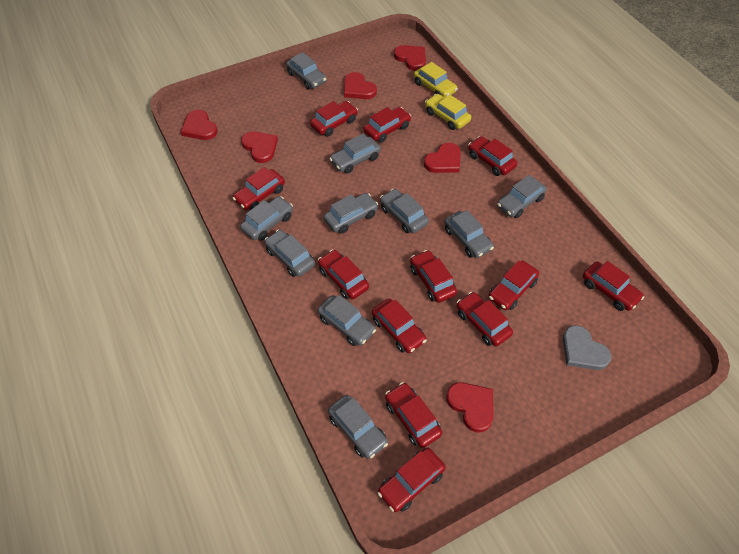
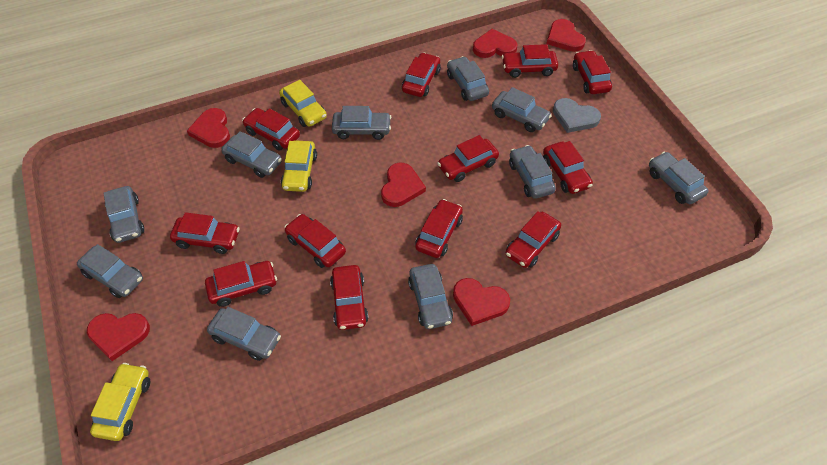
yellow car: 2 -> 3

